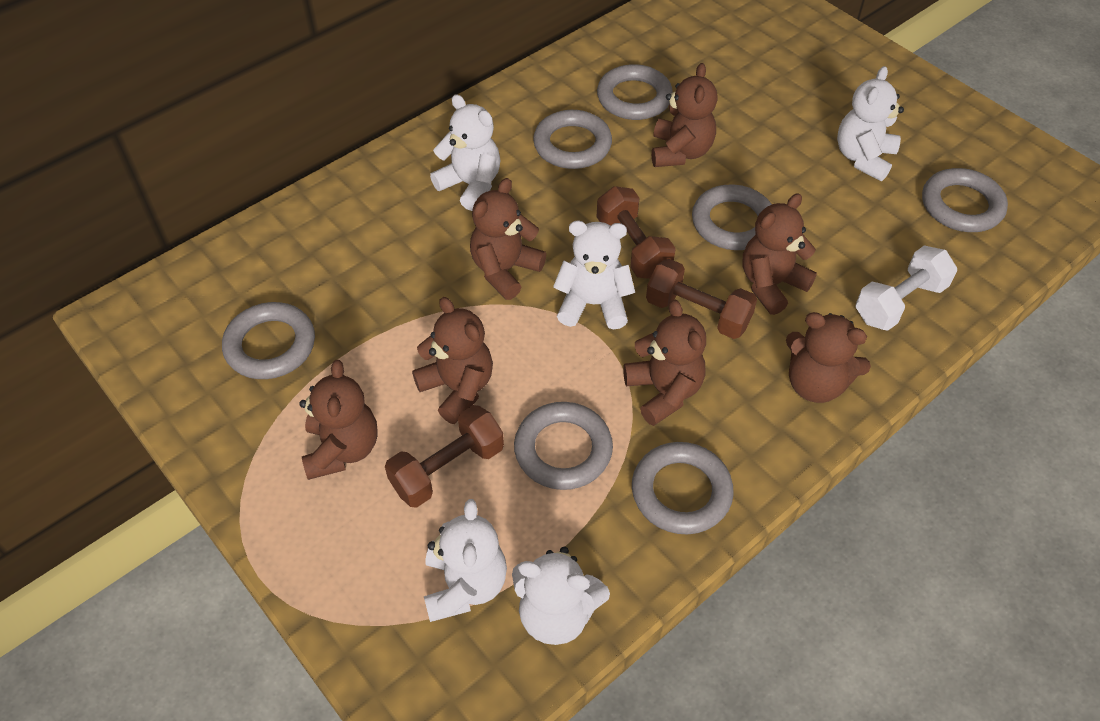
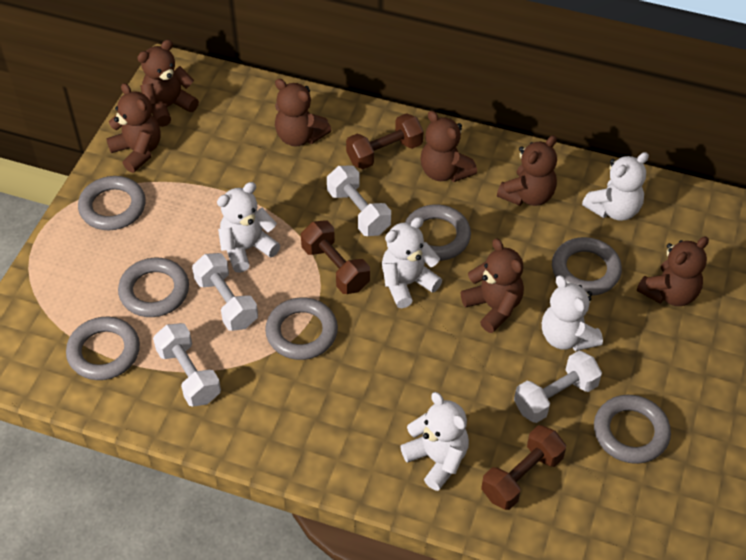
white dumbbell: 1 -> 4

